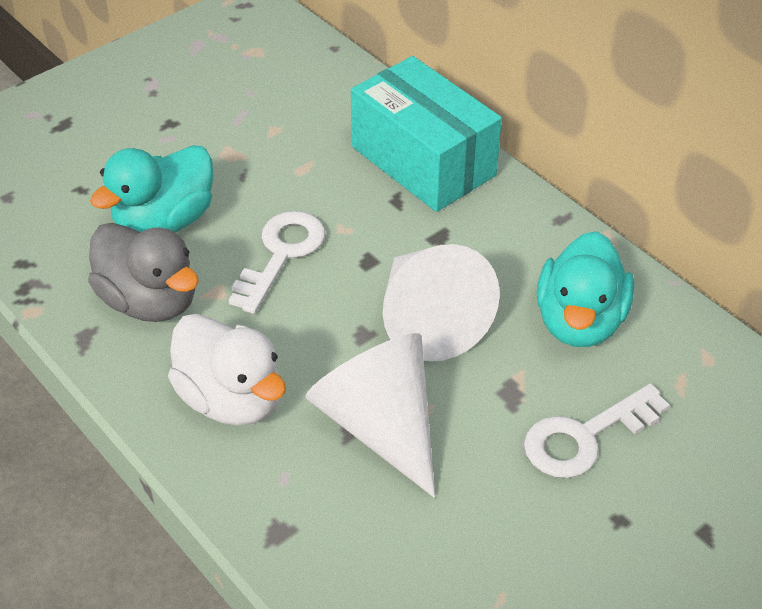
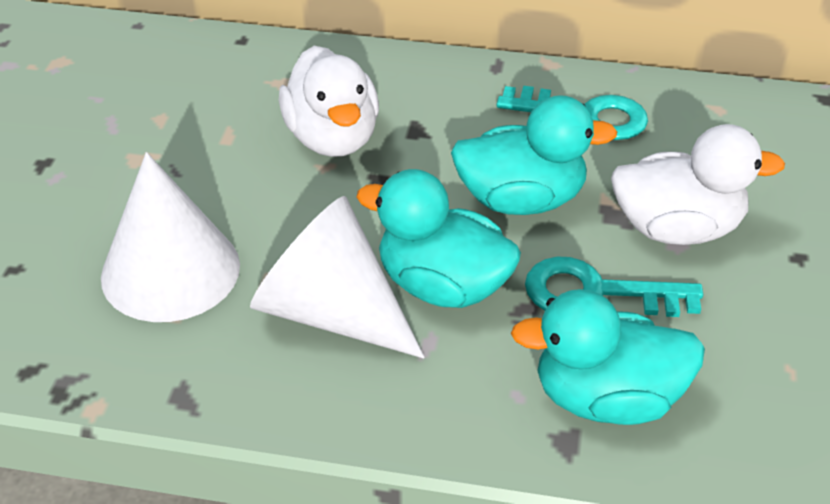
grey duck: 1 -> 0
turquoise box: 1 -> 0
turquoise duck: 2 -> 3
turquoise key: 0 -> 2
white duck: 1 -> 2
white key: 2 -> 0

